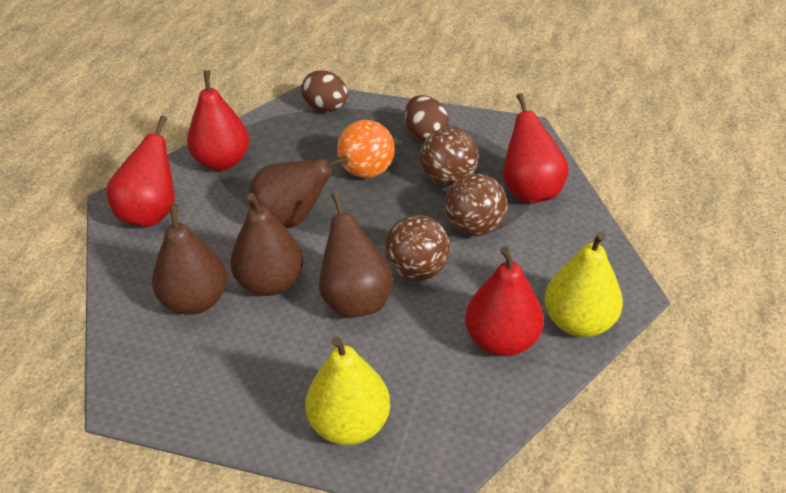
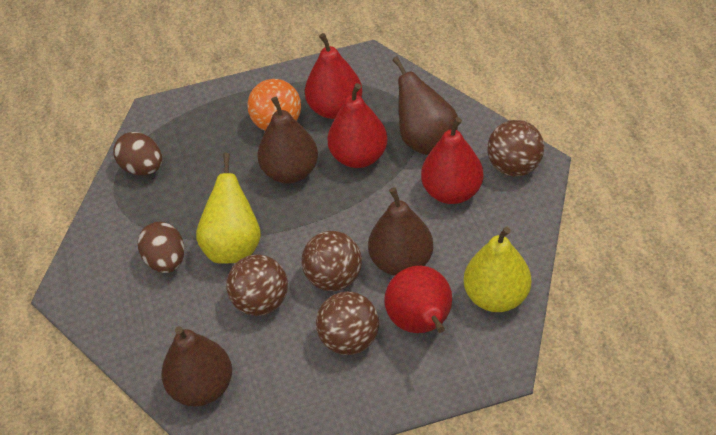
brown ball: 3 -> 4

